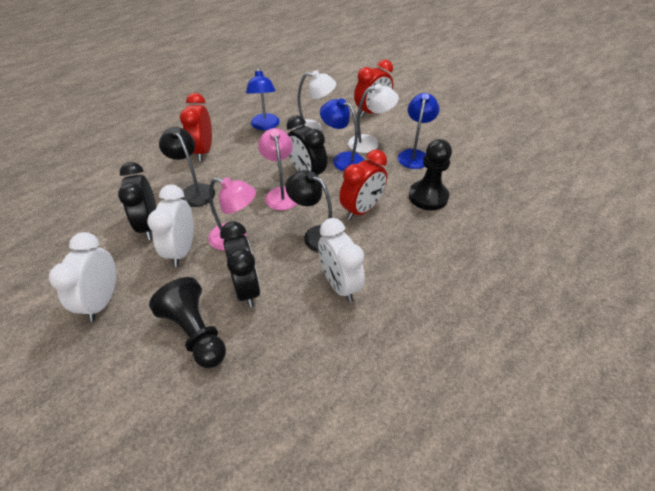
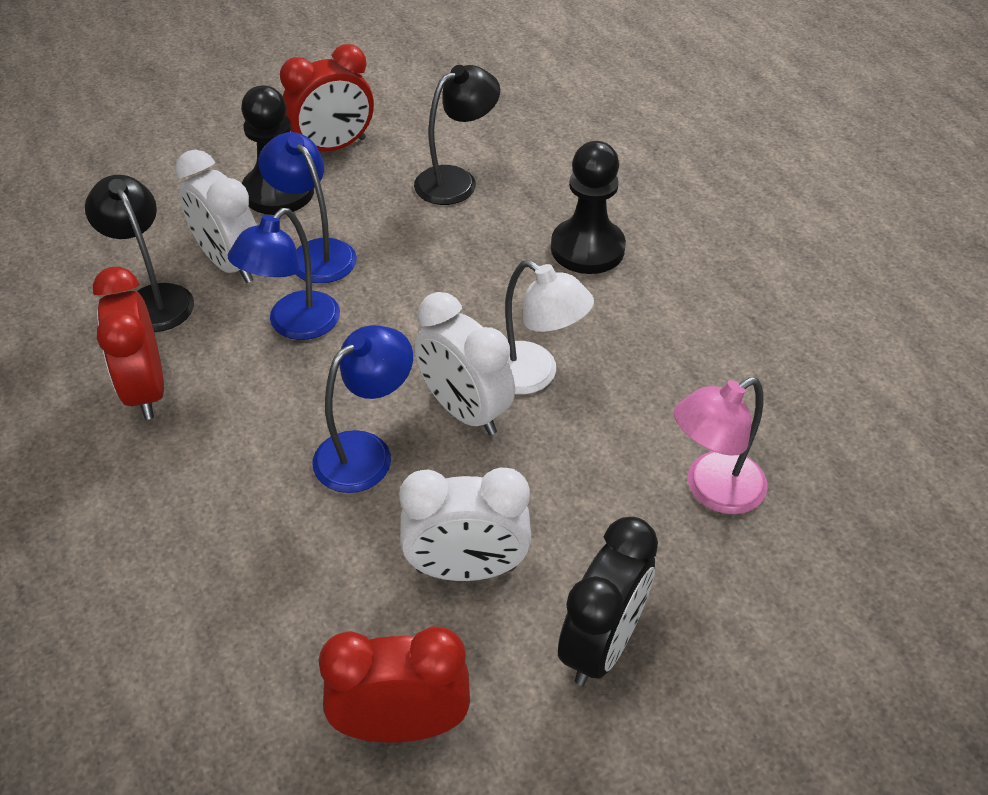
black clock: 3 -> 1
pink lamp: 2 -> 1
white lamp: 2 -> 1

